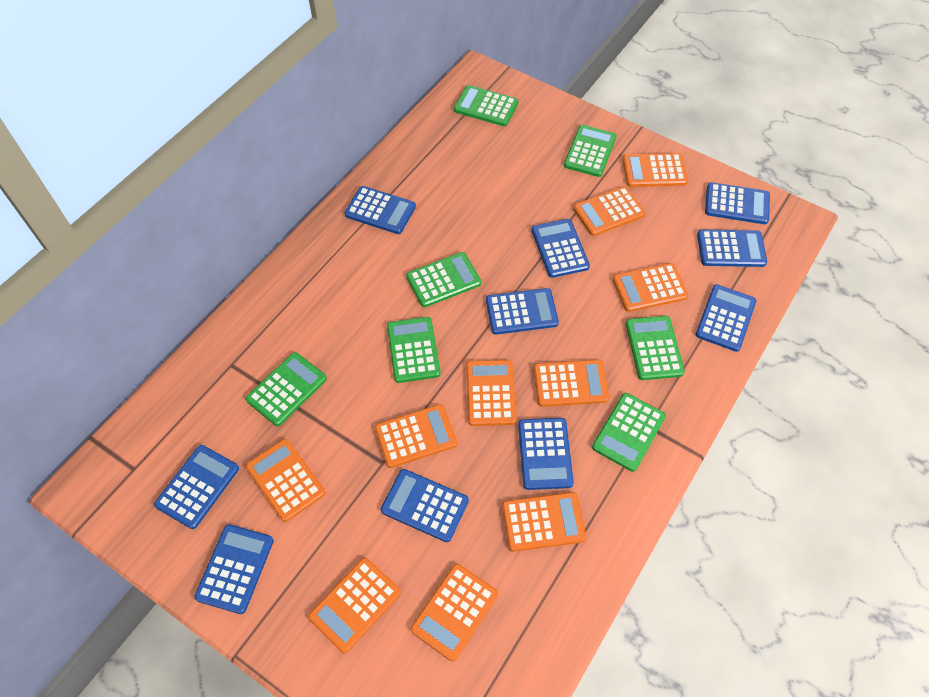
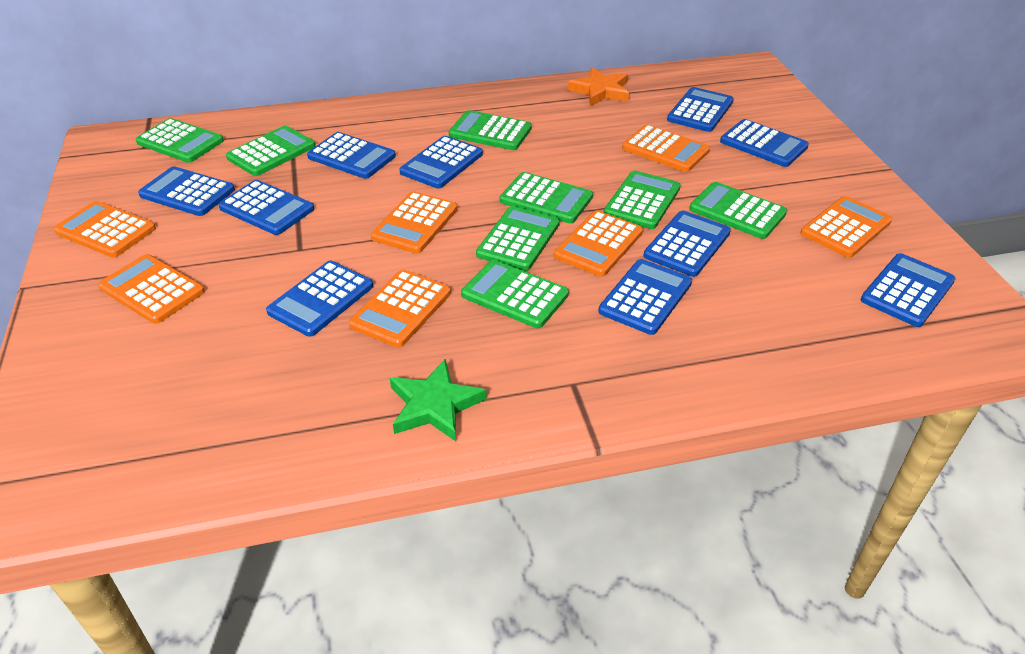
green calculator: 7 -> 8
green star: 0 -> 1
orange calculator: 10 -> 7
orange star: 0 -> 1

